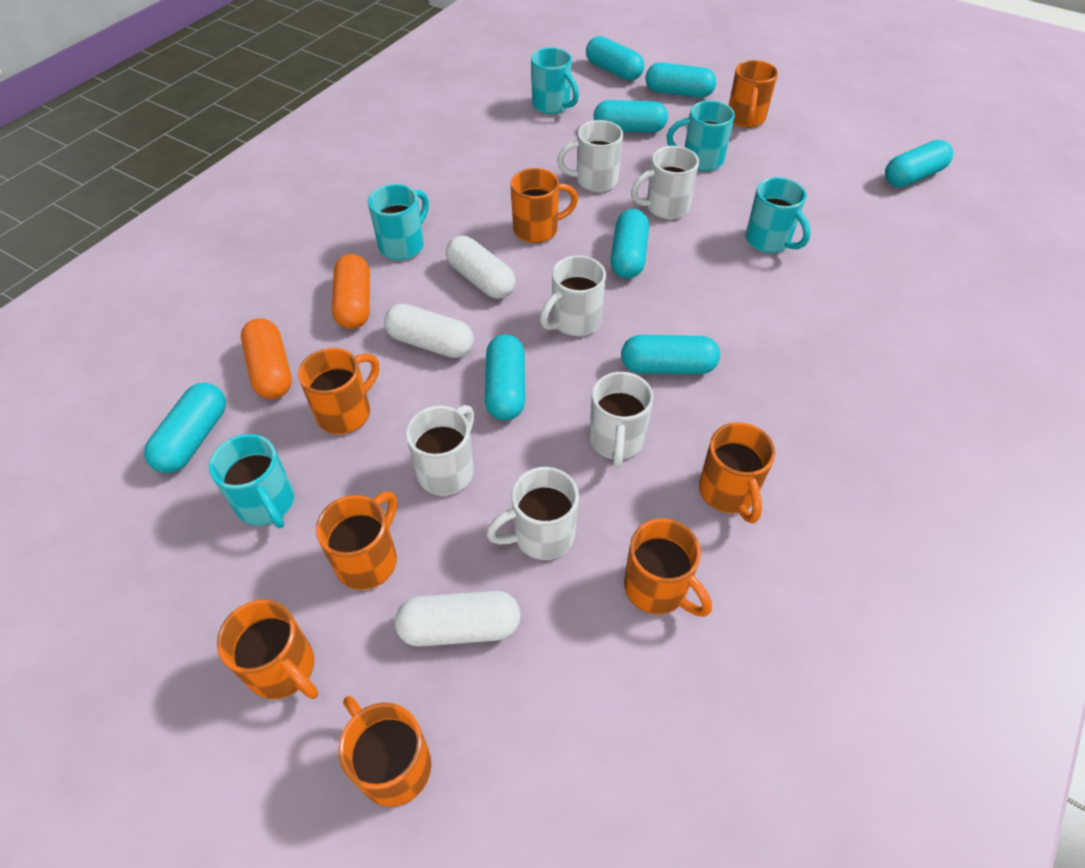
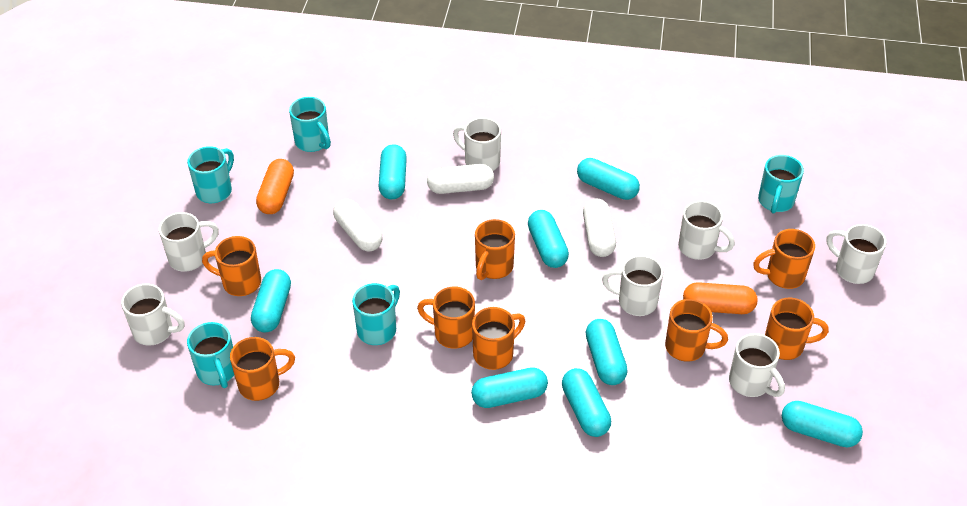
white mug: 6 -> 7

